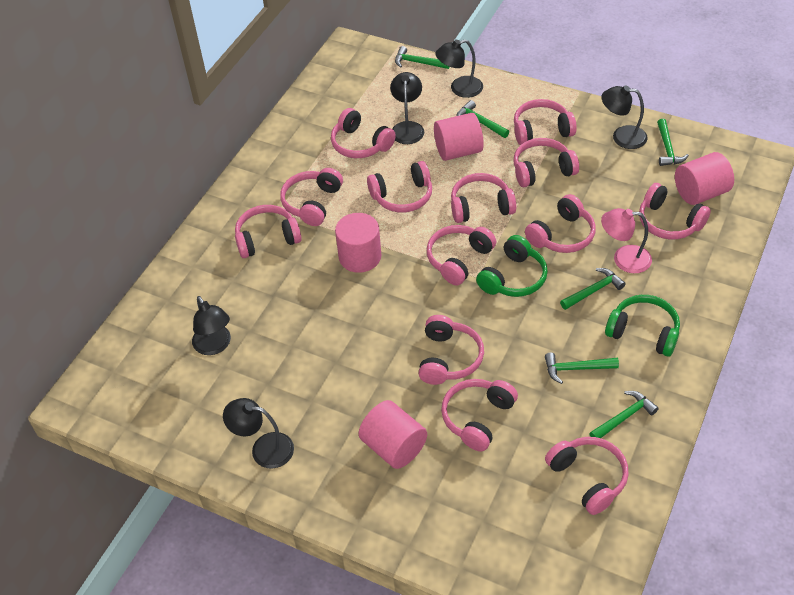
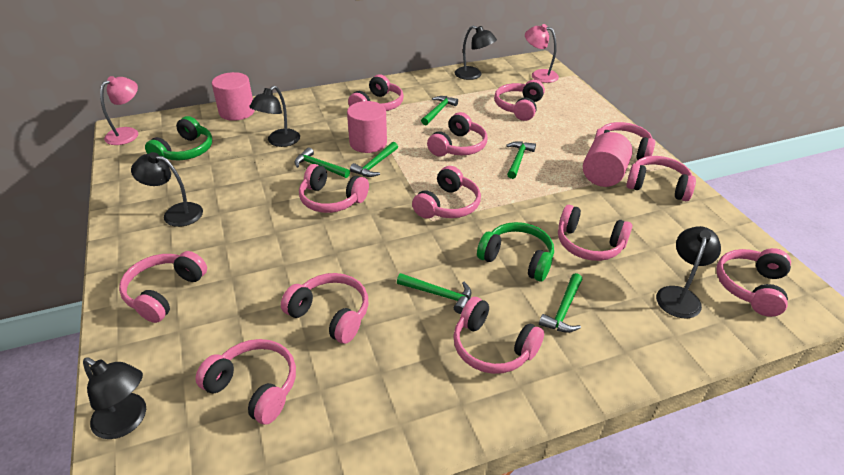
pink cylinder: 4 -> 3
pink lamp: 1 -> 2

